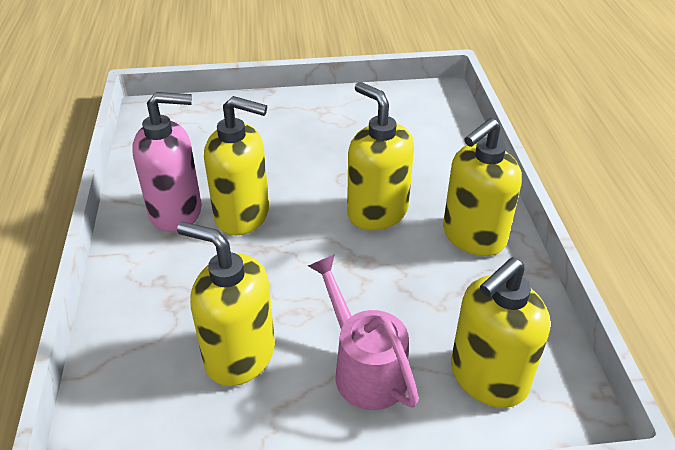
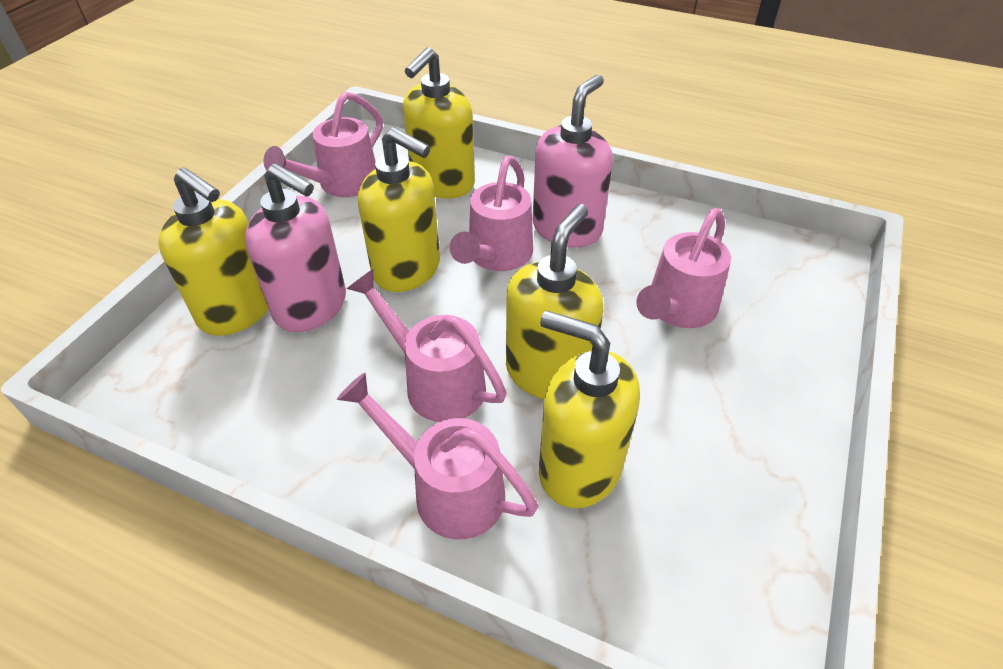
pink soap dispenser: 1 -> 2
pink watering can: 1 -> 5

